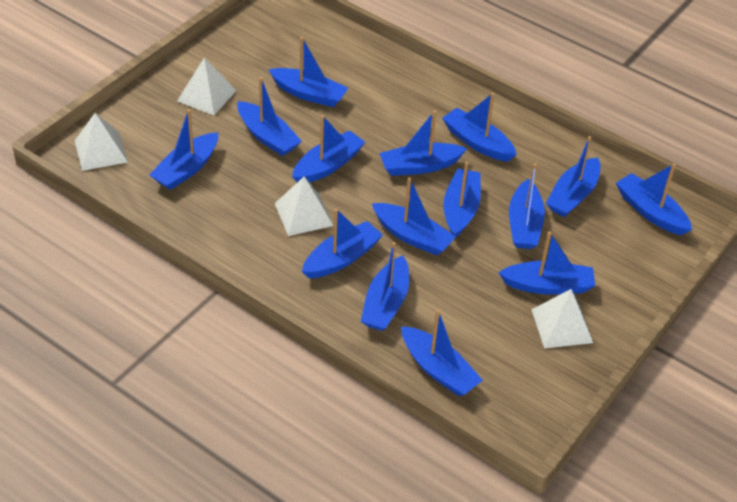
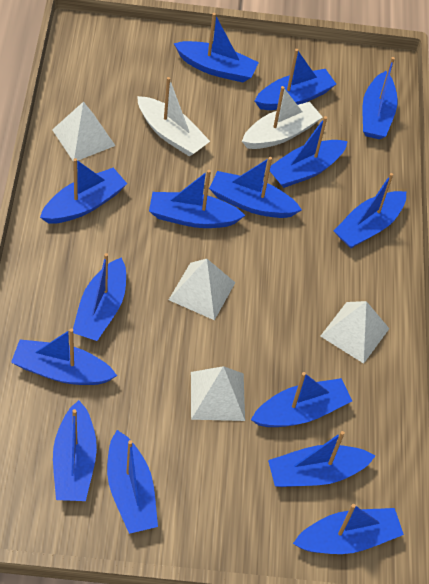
white boat: 0 -> 2

